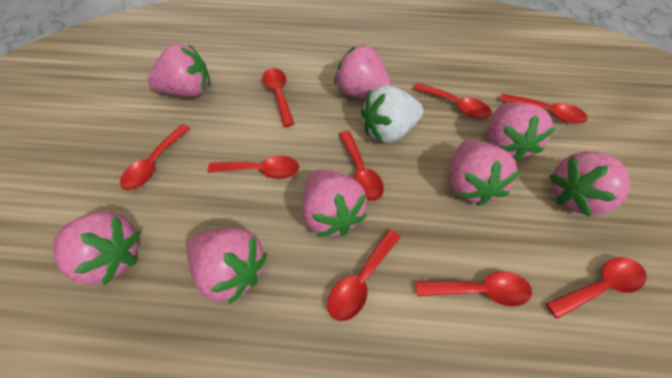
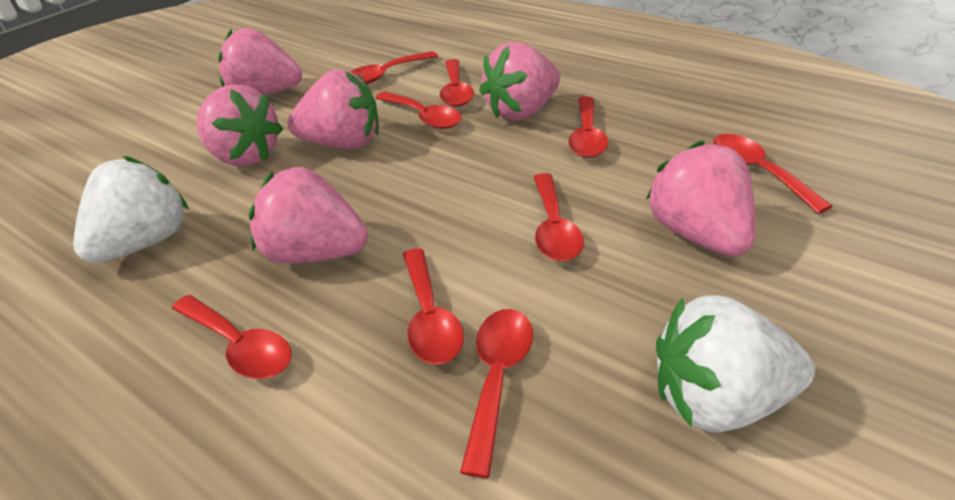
pink strawberry: 8 -> 6
white strawberry: 1 -> 2

